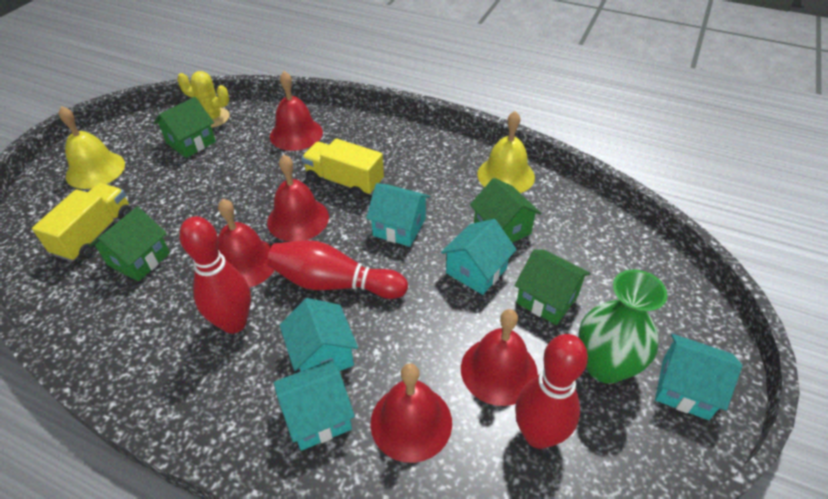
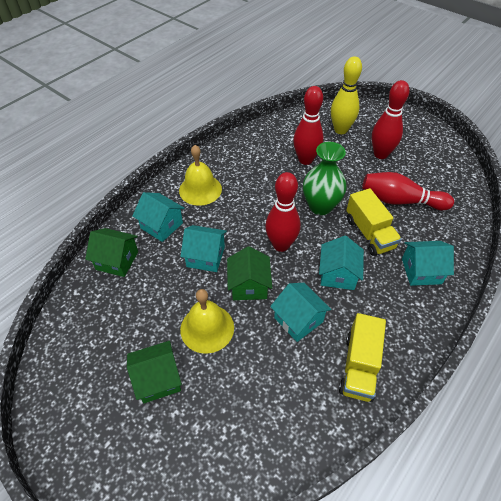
green house: 4 -> 3
red bell: 5 -> 0
red bowling pin: 3 -> 4
yellow bowling pin: 0 -> 1
yellow cactus: 1 -> 0

